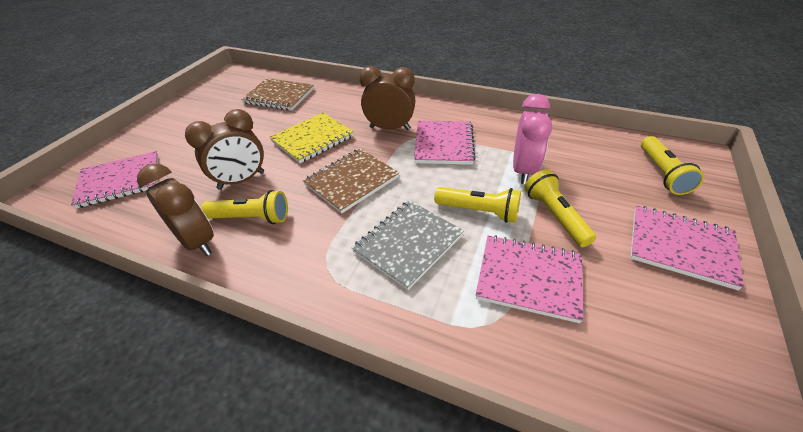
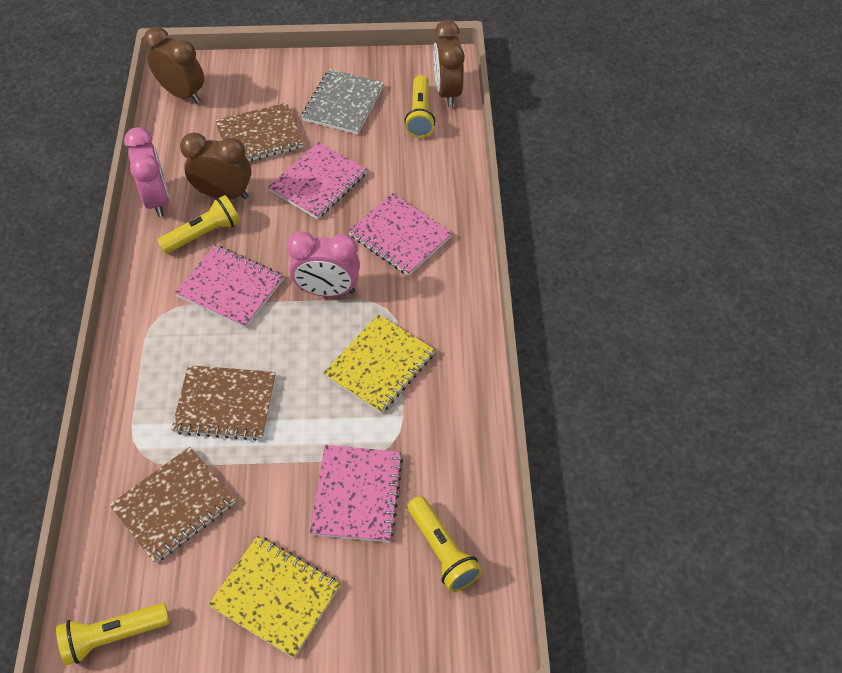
brown notebook: 2 -> 3
pink clock: 1 -> 2
yellow notebook: 1 -> 2

